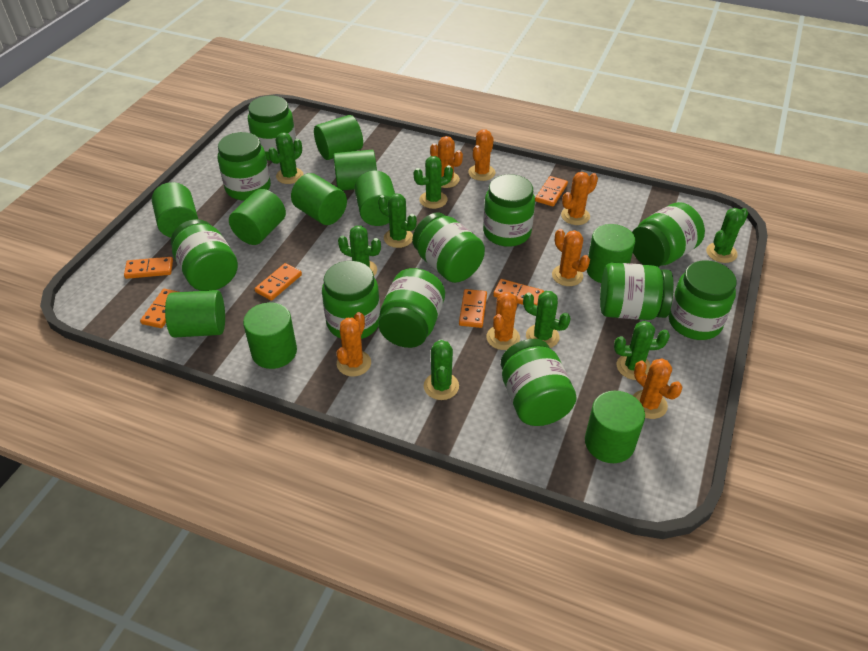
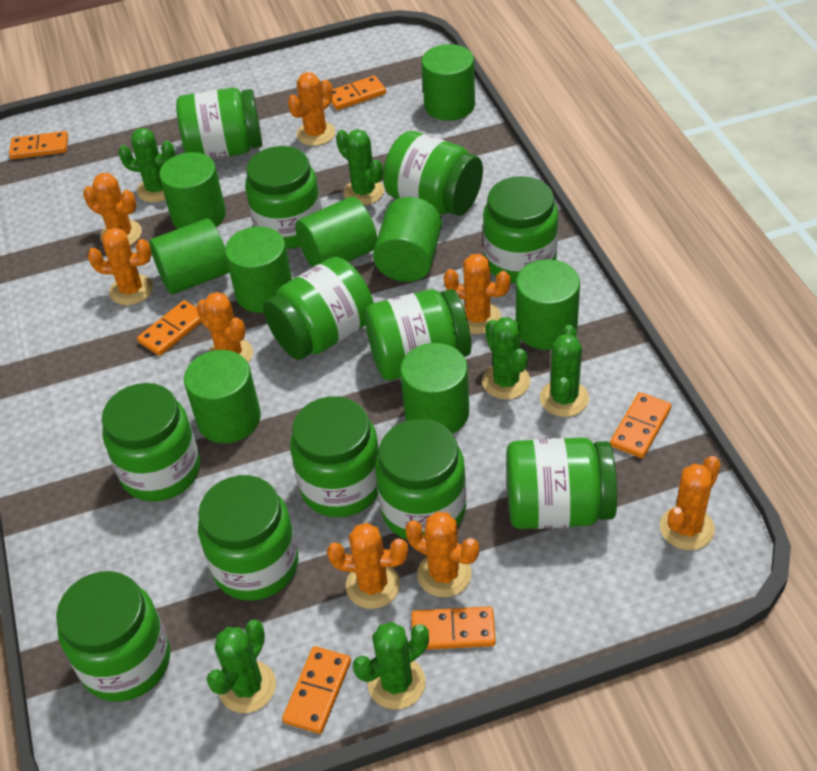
green cactus: 8 -> 6
green cylinder: 10 -> 9
green jar: 11 -> 12
orange cactus: 7 -> 8

